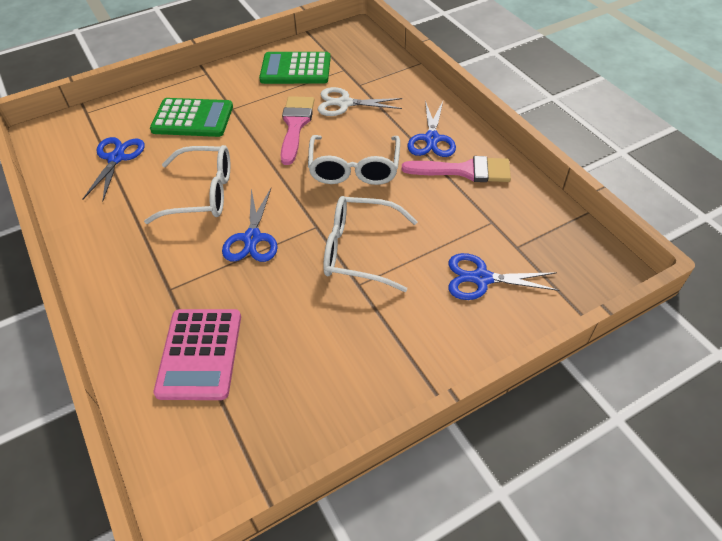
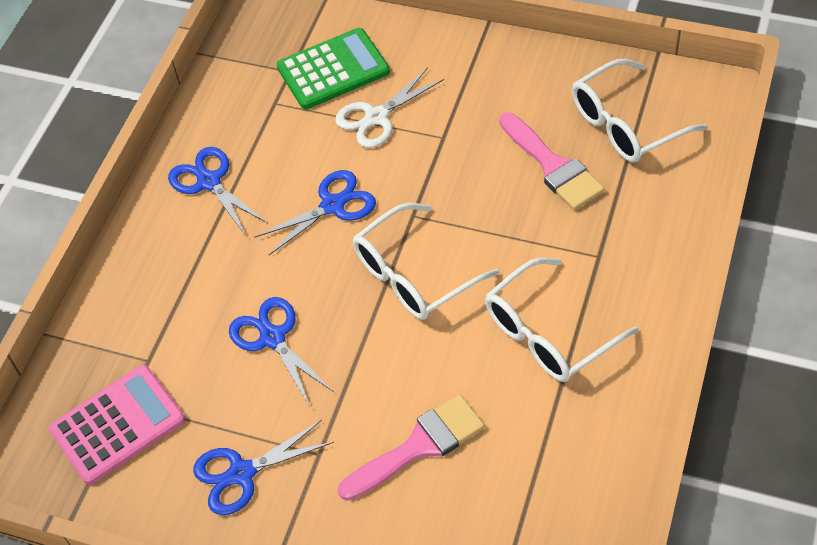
green calculator: 2 -> 1

